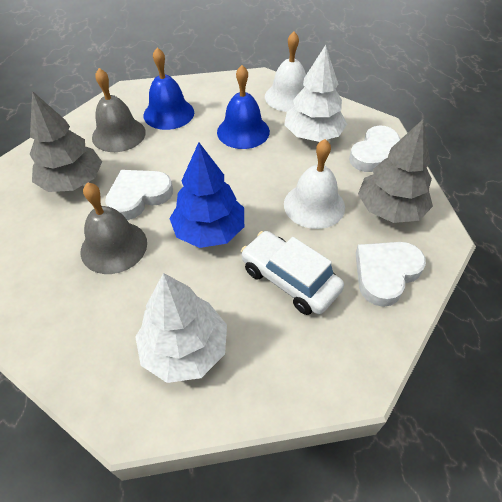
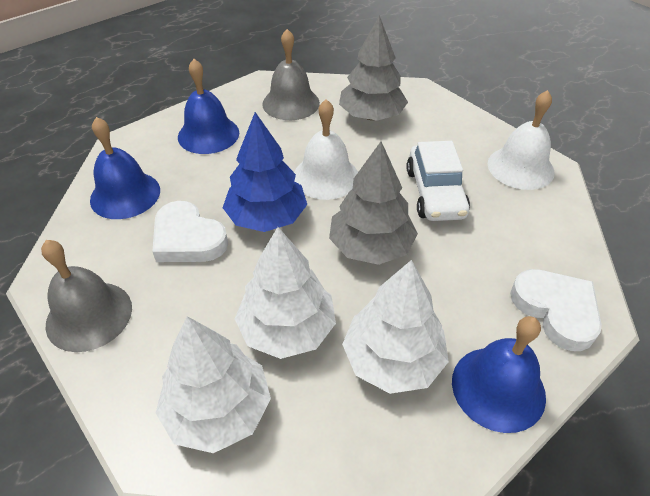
blue bell: 2 -> 3
white heart: 3 -> 2
white tree: 2 -> 3

